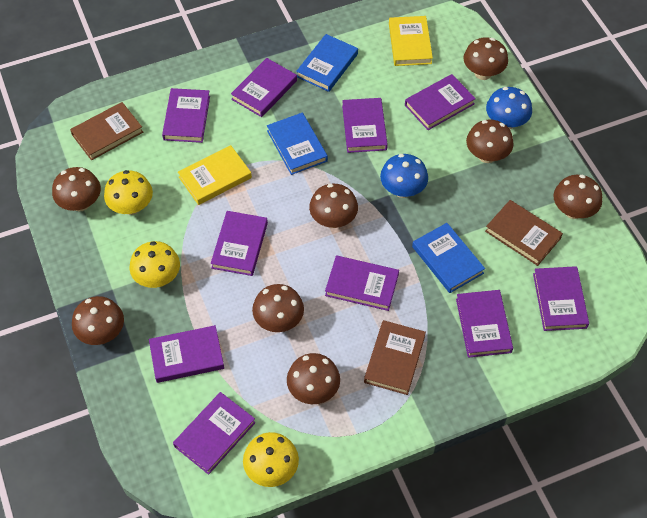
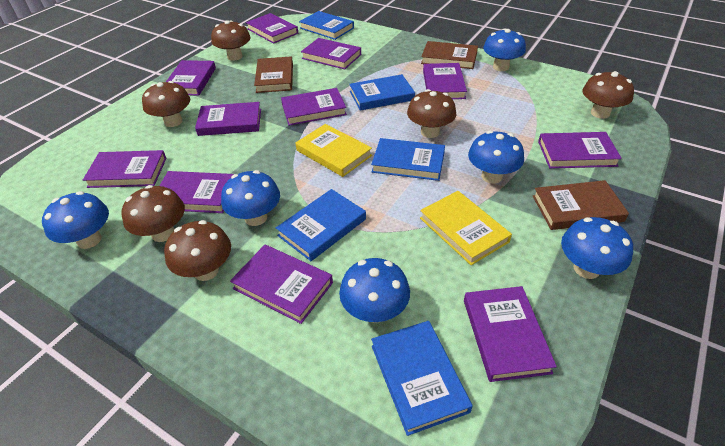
blue book: 3 -> 5
blue mushroom: 2 -> 6
brown mushroom: 8 -> 6
purple book: 10 -> 11
yellow mushroom: 3 -> 0

